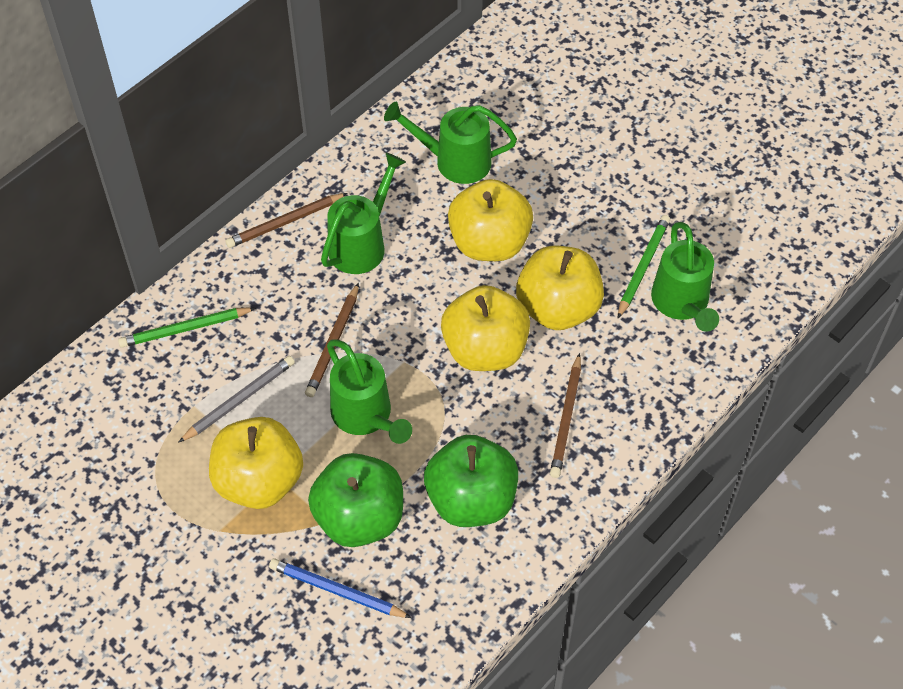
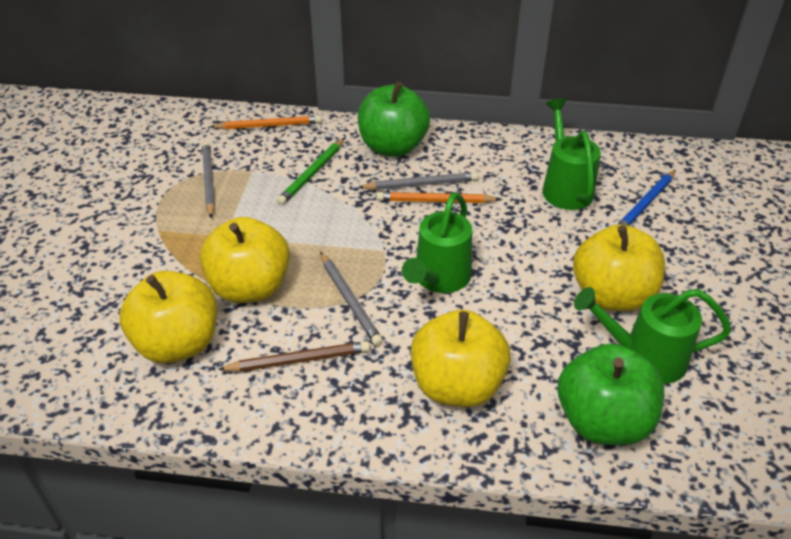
brown pencil: 3 -> 1
green pencil: 2 -> 1
green watering can: 4 -> 3
grey pencil: 1 -> 3
orange pencil: 0 -> 2

